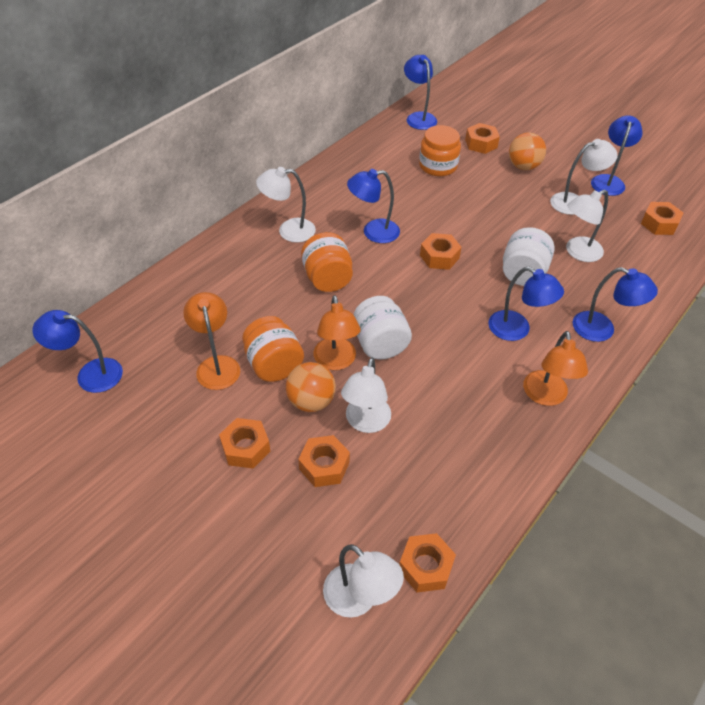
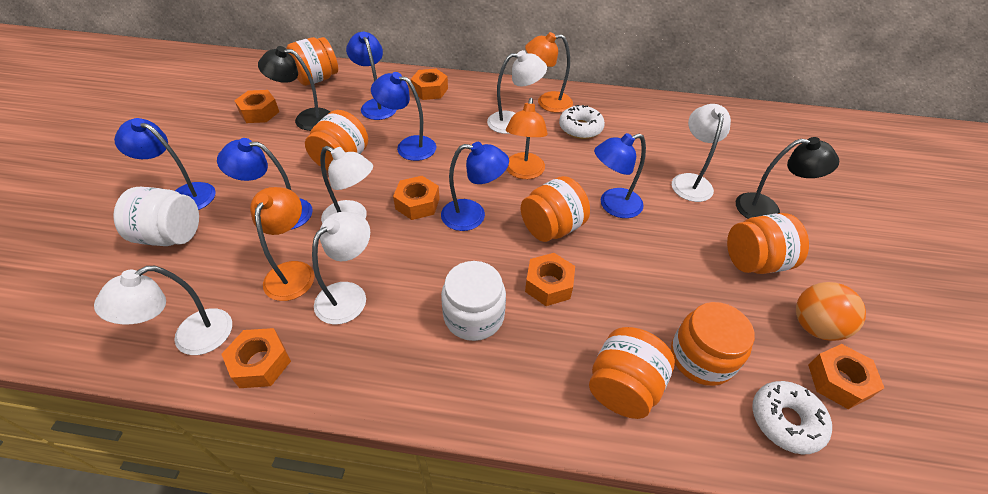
black lamp: 0 -> 2
orange ball: 2 -> 1
orange jar: 3 -> 6
white donut: 0 -> 2

